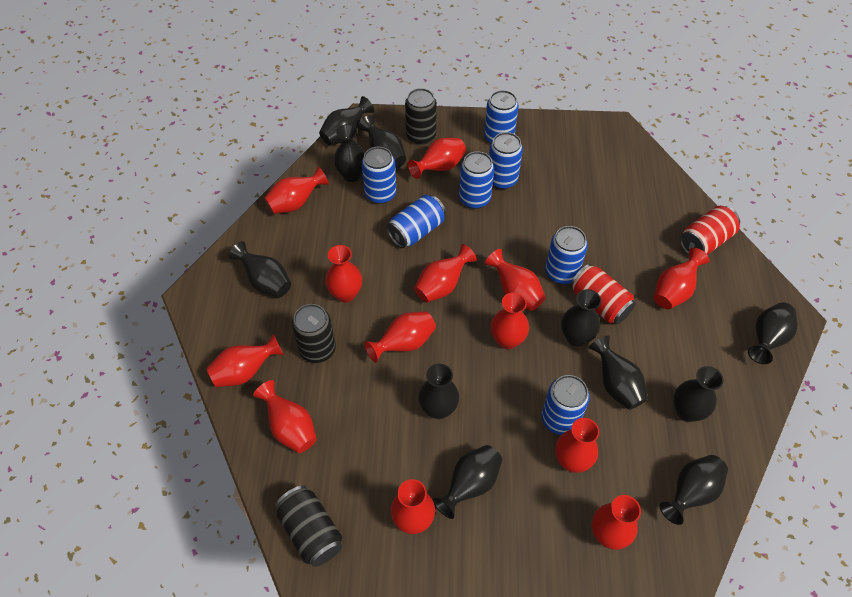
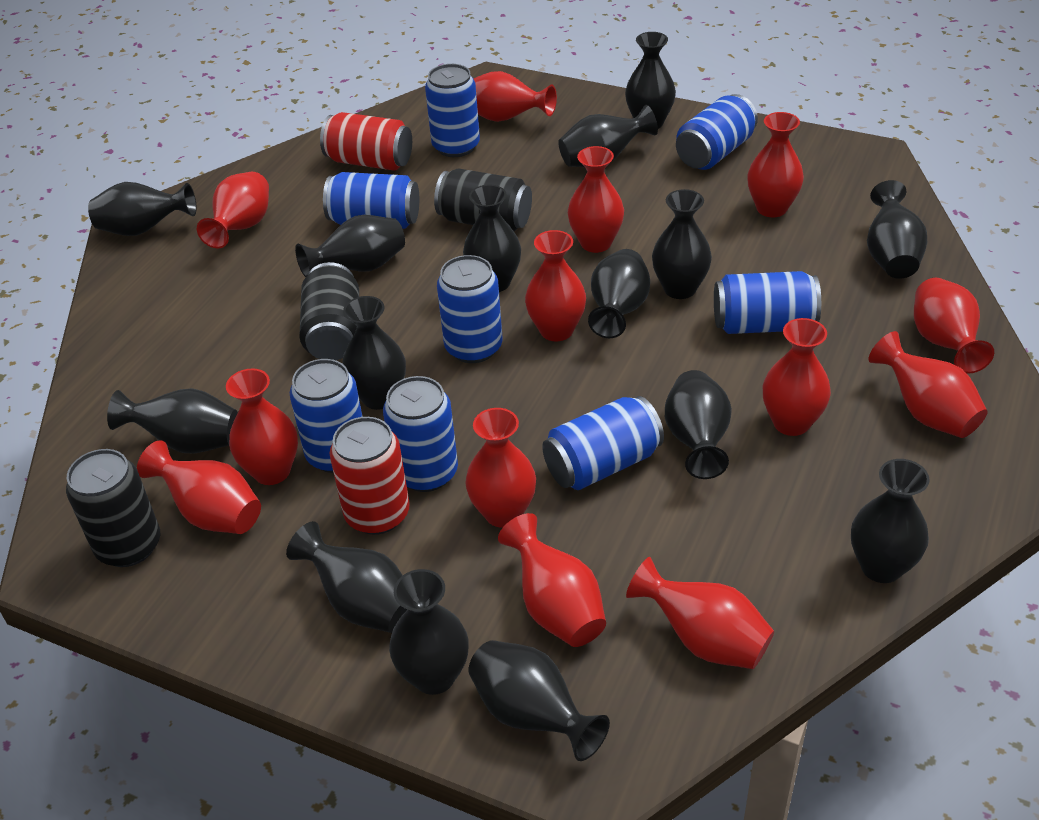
black vase: 11 -> 15
blue can: 7 -> 8

